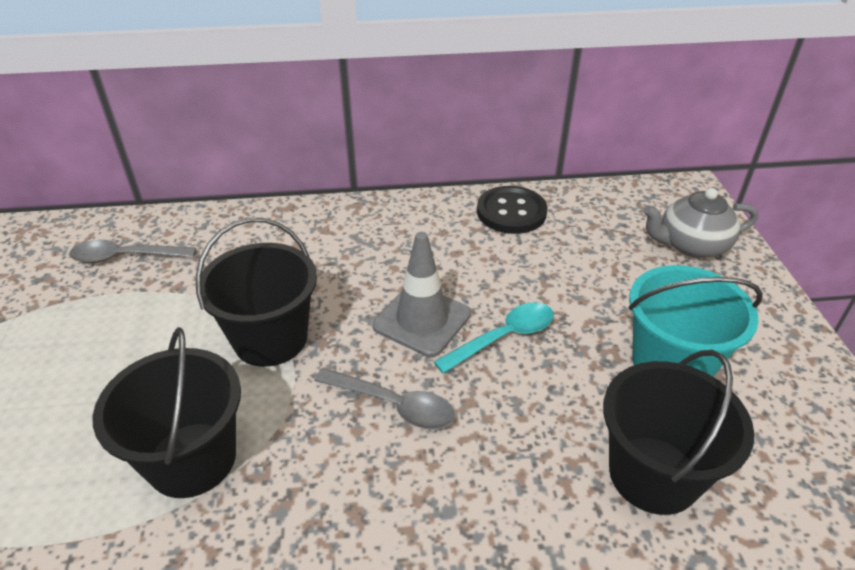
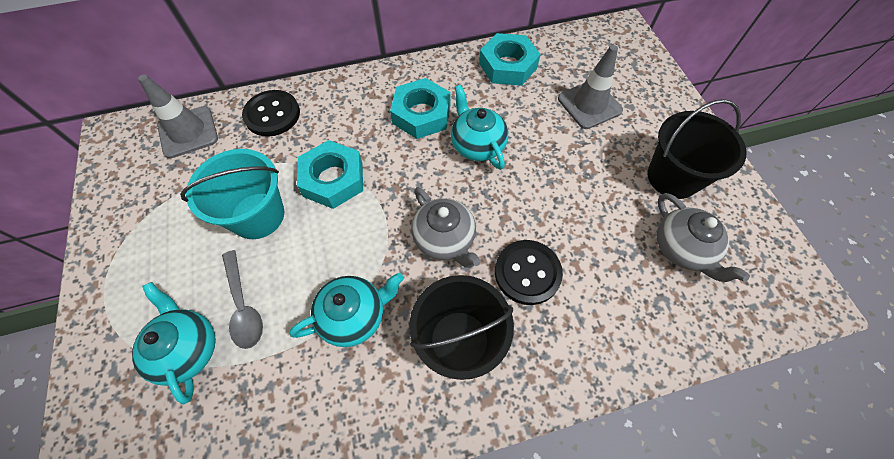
black bucket: 3 -> 2
black button: 1 -> 2
grey spoon: 2 -> 1
grey teapot: 1 -> 2
grey traffic cone: 1 -> 2
turquoise nut: 0 -> 3
turquoise spoon: 1 -> 0
turquoise teapot: 0 -> 3

